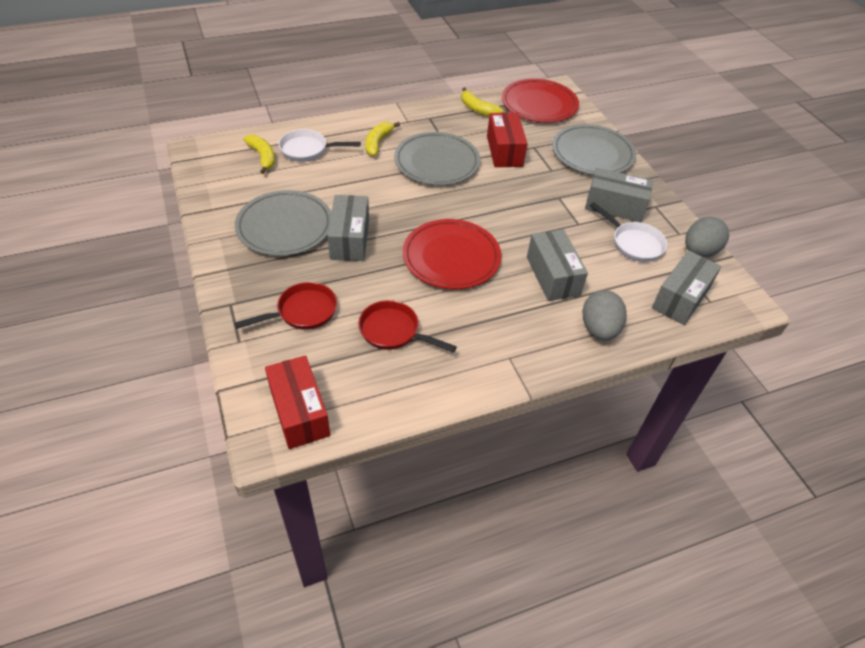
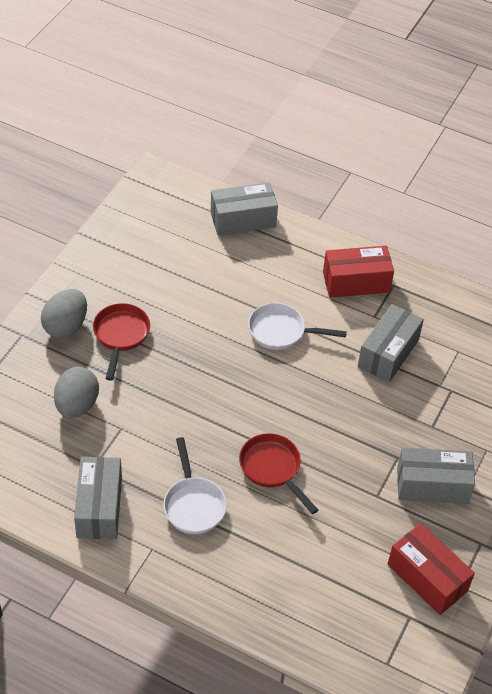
grey plate: 3 -> 0
red plate: 2 -> 0
yellow banana: 3 -> 0

